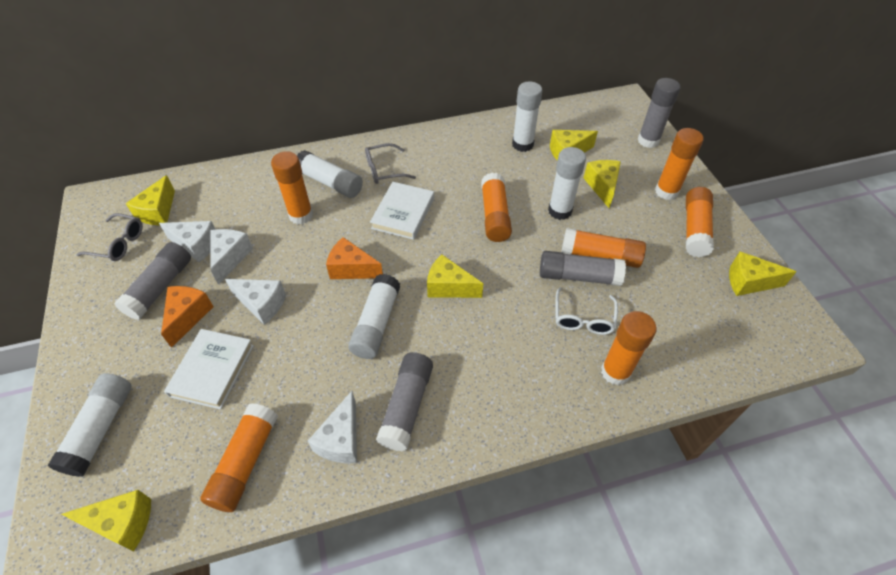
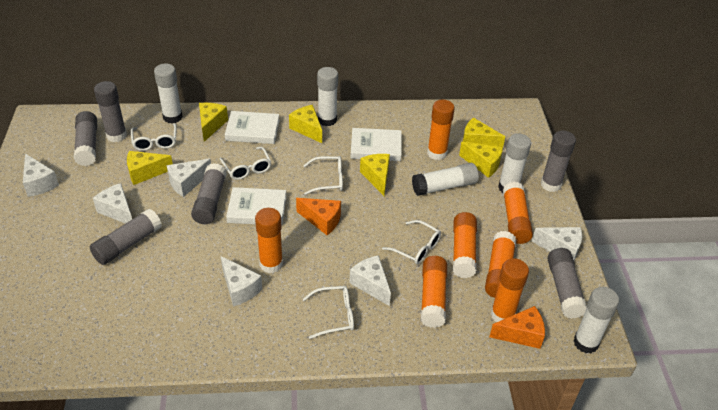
grey glasses: 2 -> 0
grey glue stick: 4 -> 6
white book: 2 -> 3
white cheese: 4 -> 6
white glasses: 1 -> 5

